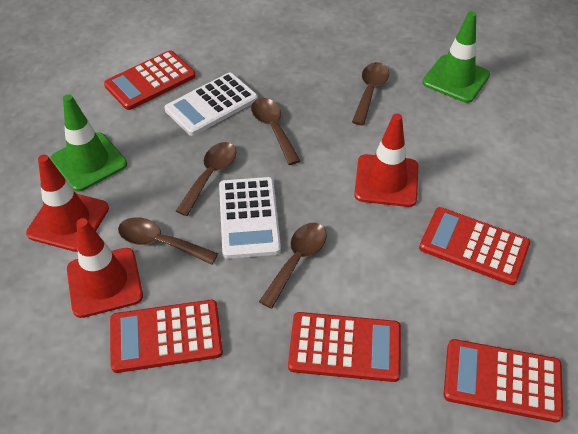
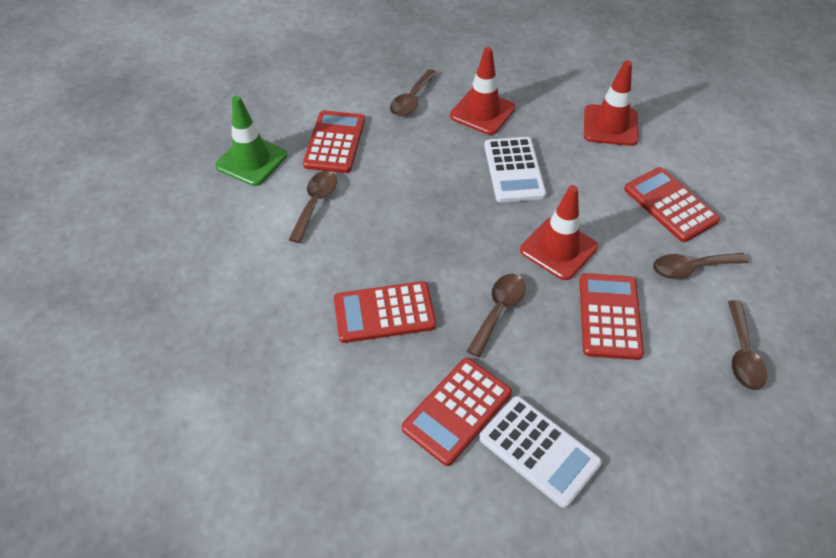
green traffic cone: 2 -> 1

